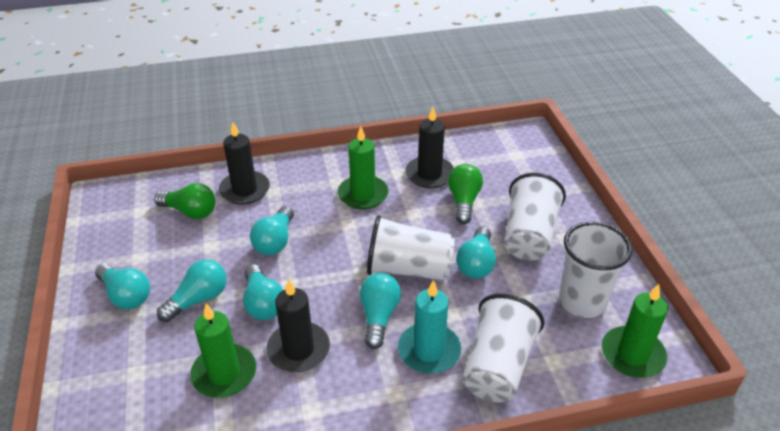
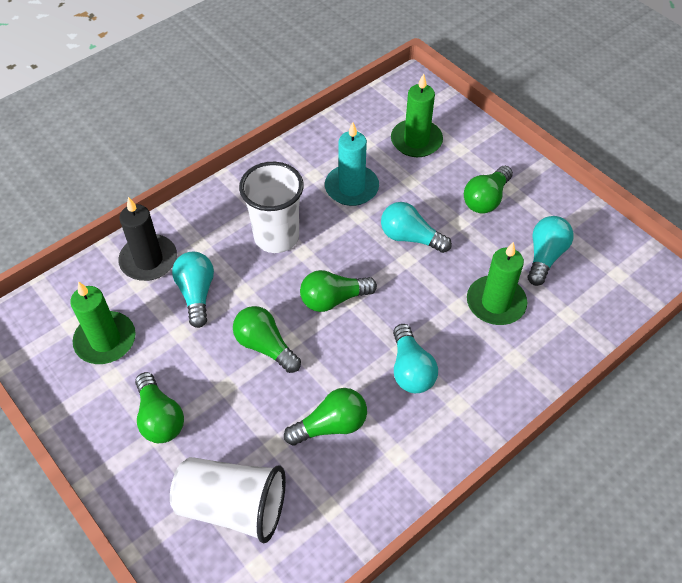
black candle: 3 -> 1
green light bulb: 2 -> 5
turquoise light bulb: 6 -> 4
white cup: 4 -> 2

